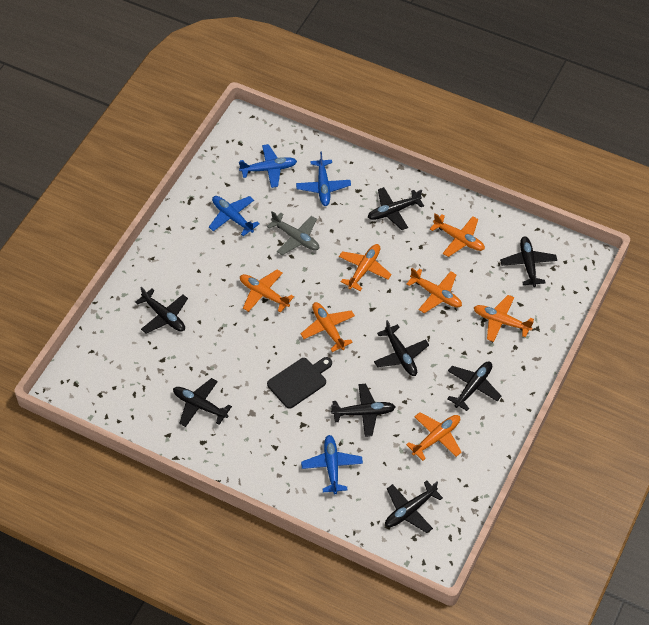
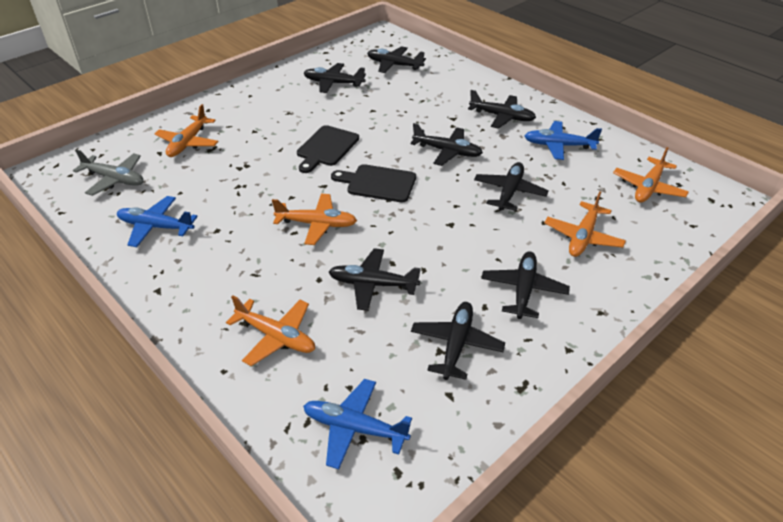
black cutting board: 1 -> 2
blue plane: 4 -> 3
orange plane: 7 -> 5

